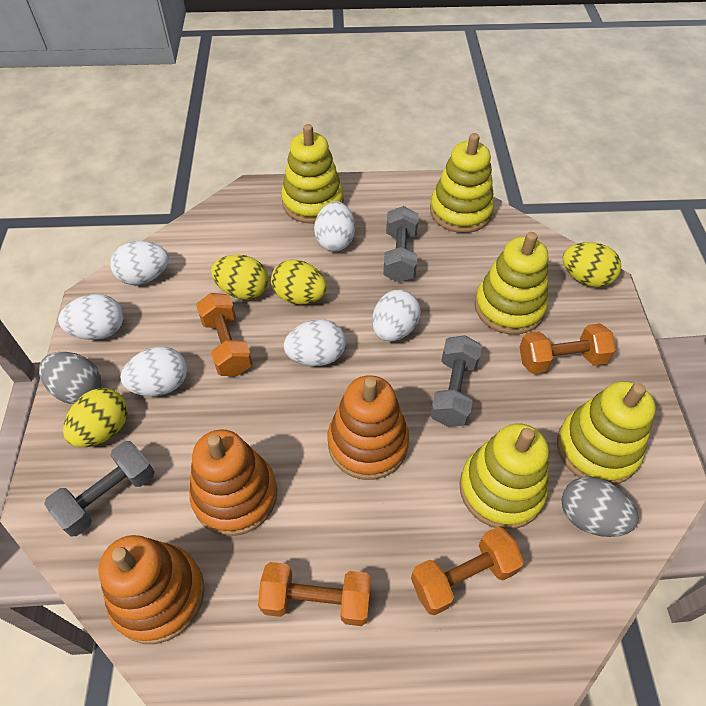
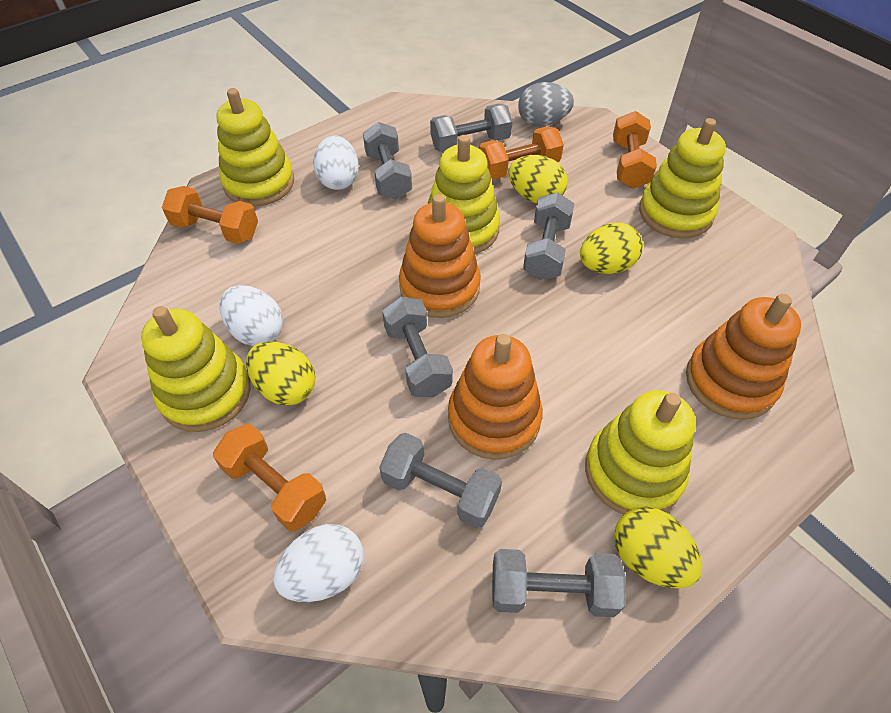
grey dumbbell: 3 -> 6
grey egg: 2 -> 1
white egg: 6 -> 3

